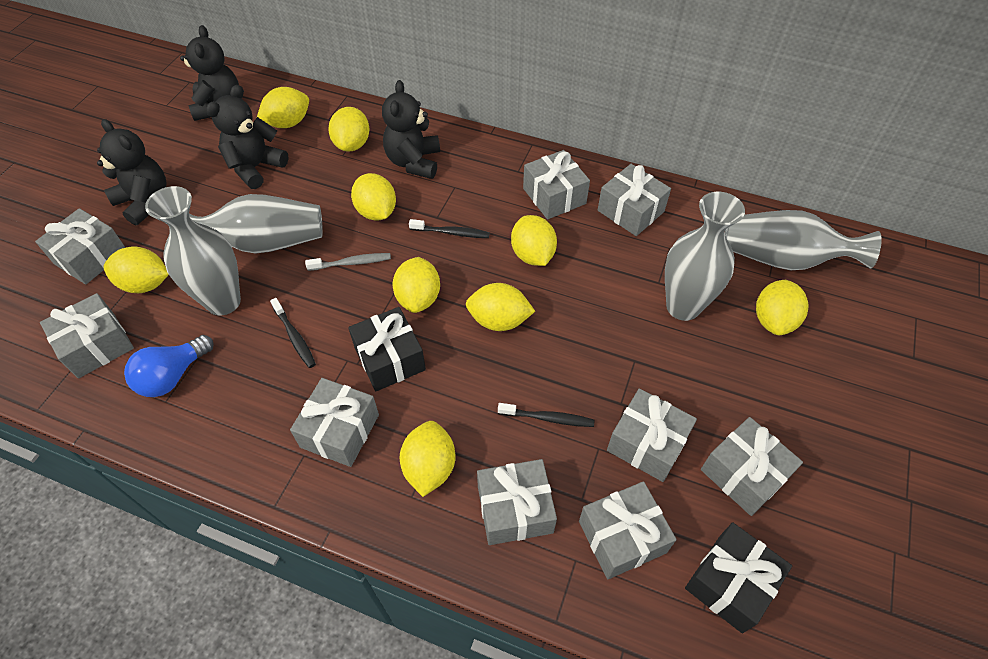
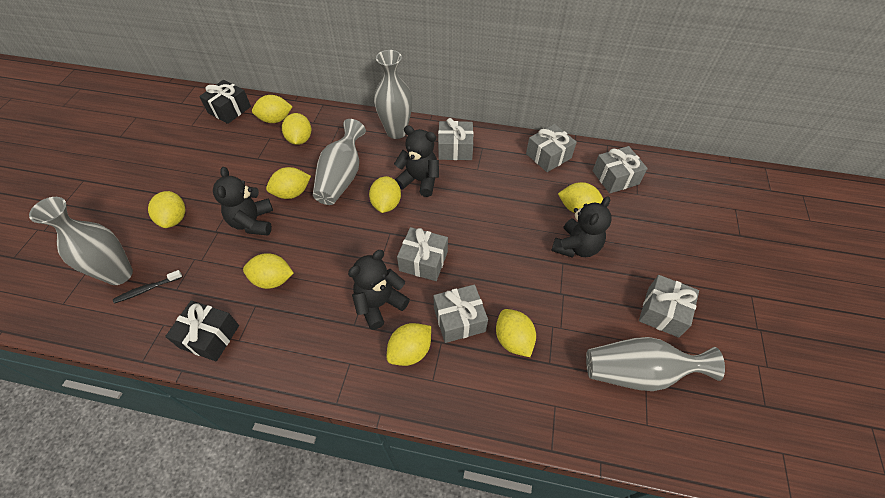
black toothbrush: 3 -> 1
blue light bulb: 1 -> 0
grey gift: 9 -> 6
grey toothbrush: 1 -> 0

